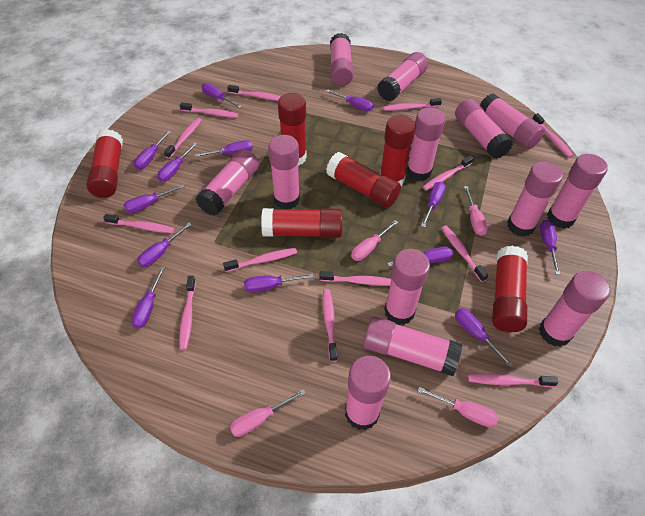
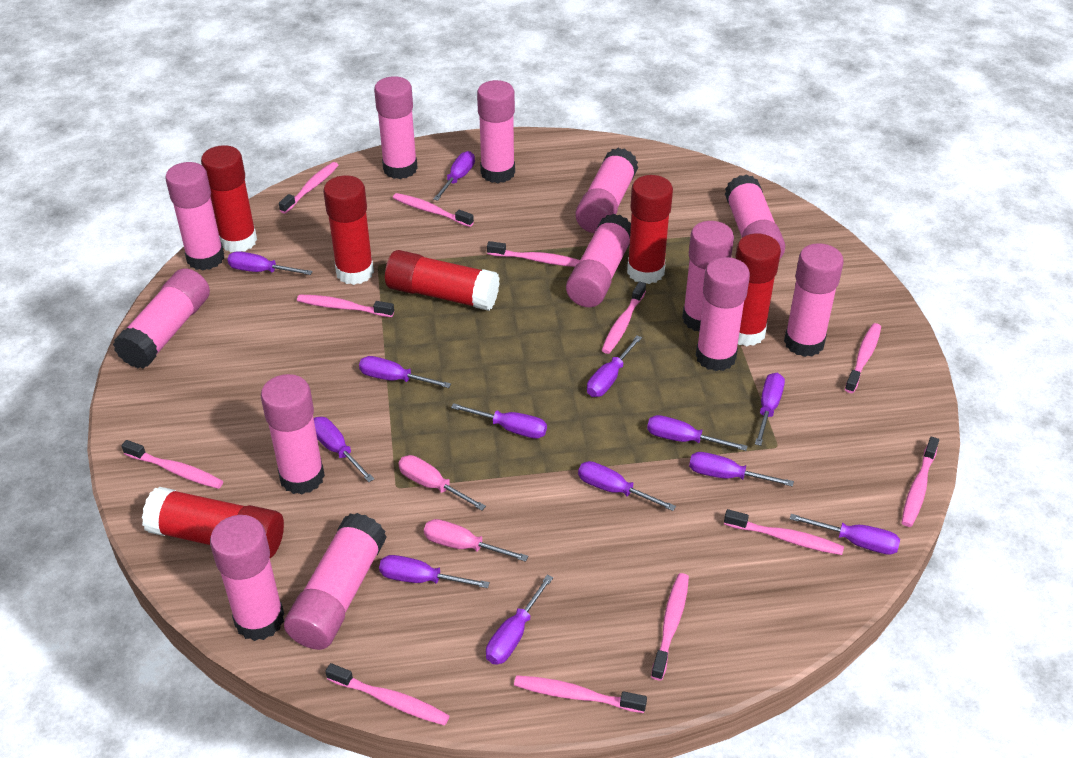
pink screwdriver: 4 -> 2
pink toothbrush: 13 -> 12

